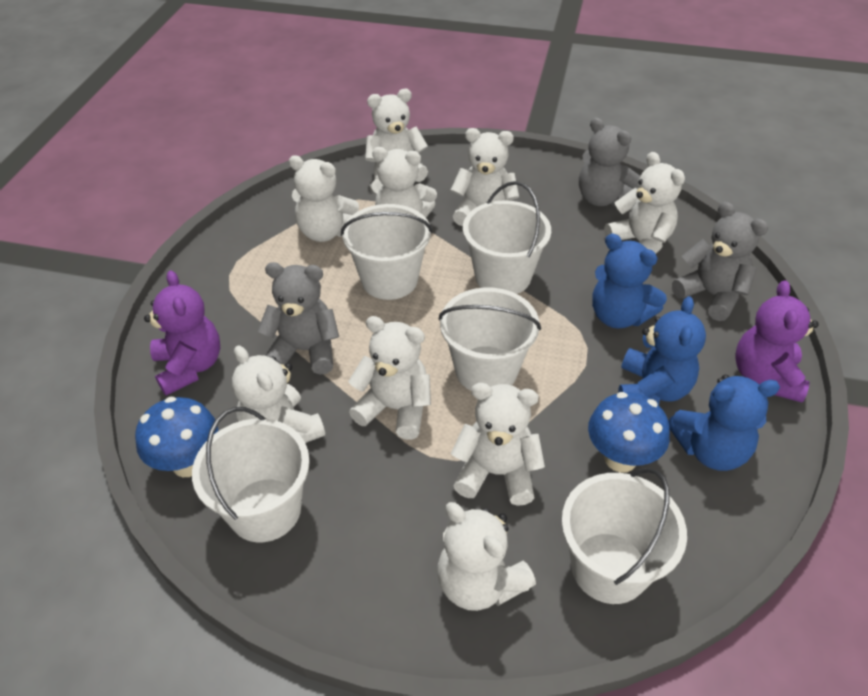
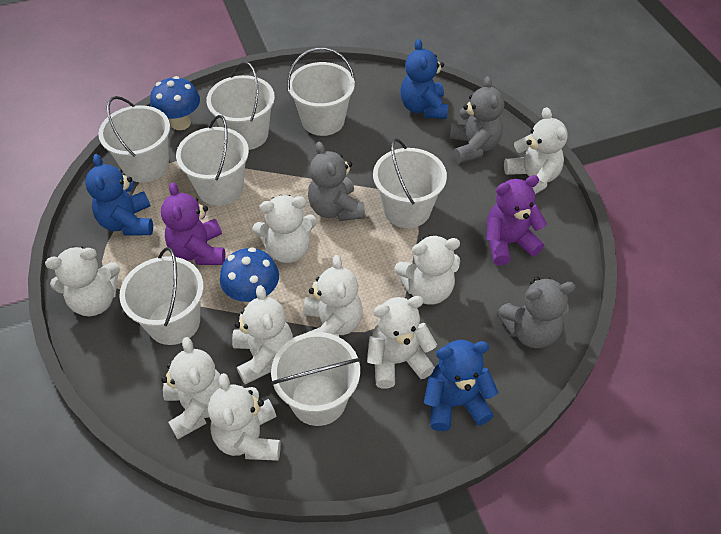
white bucket: 5 -> 7

